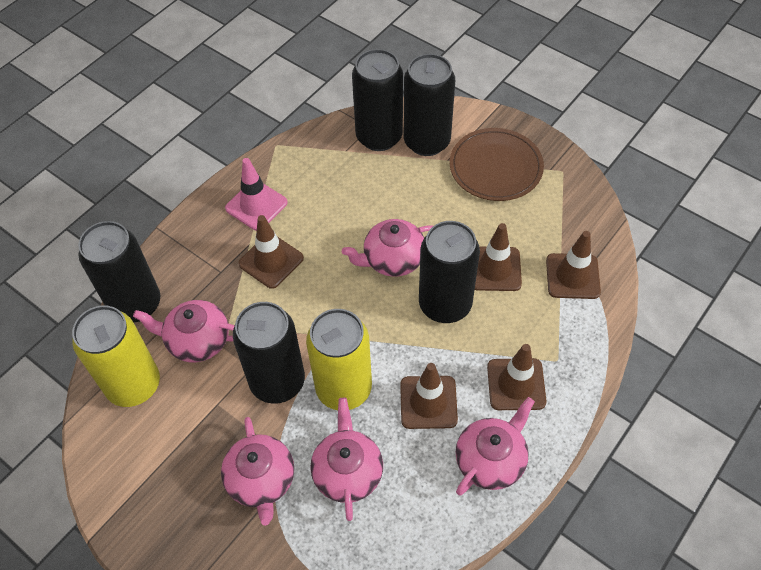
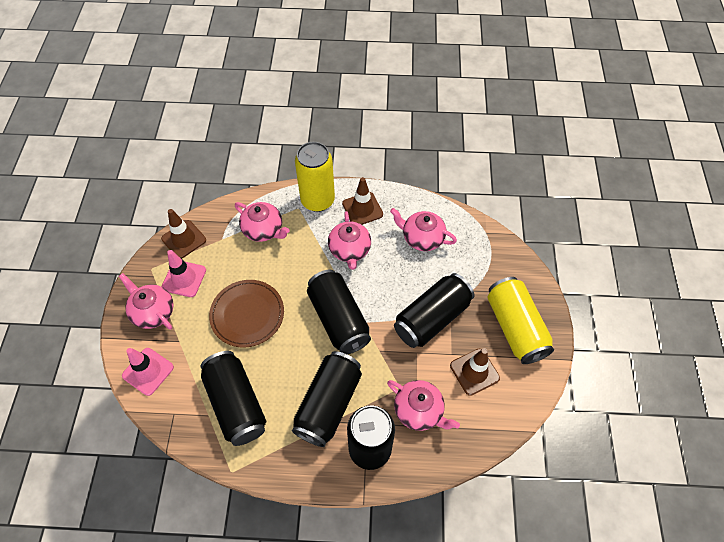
brown traffic cone: 5 -> 3
pink traffic cone: 1 -> 2

